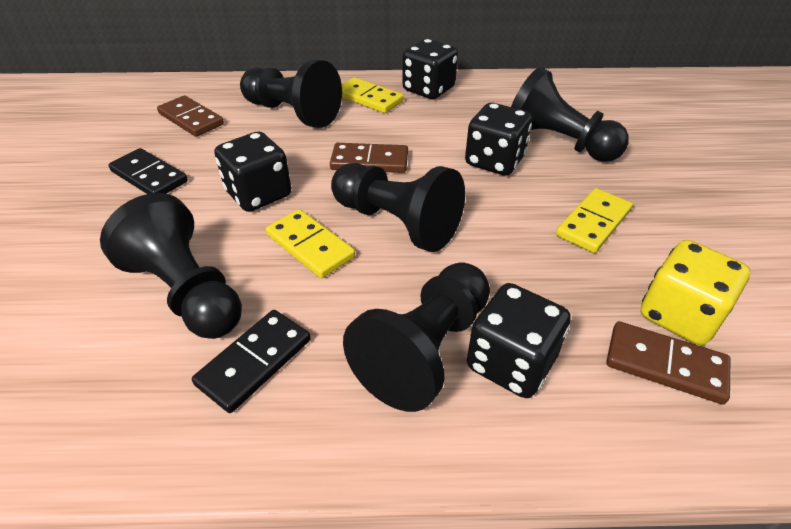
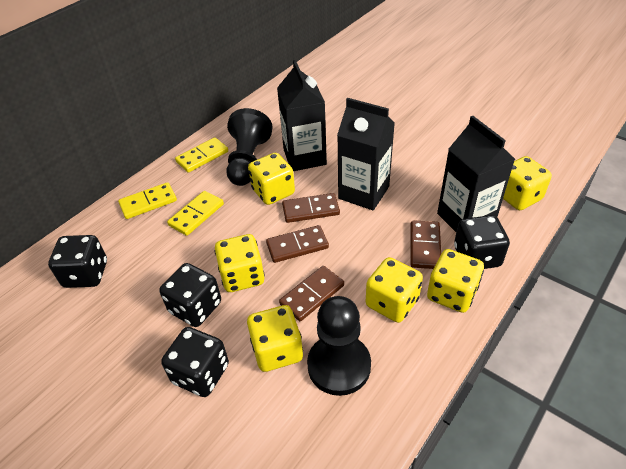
black carton: 0 -> 3
black domino: 2 -> 0
black pawn: 5 -> 2
brown domino: 3 -> 4
yellow dice: 1 -> 6

